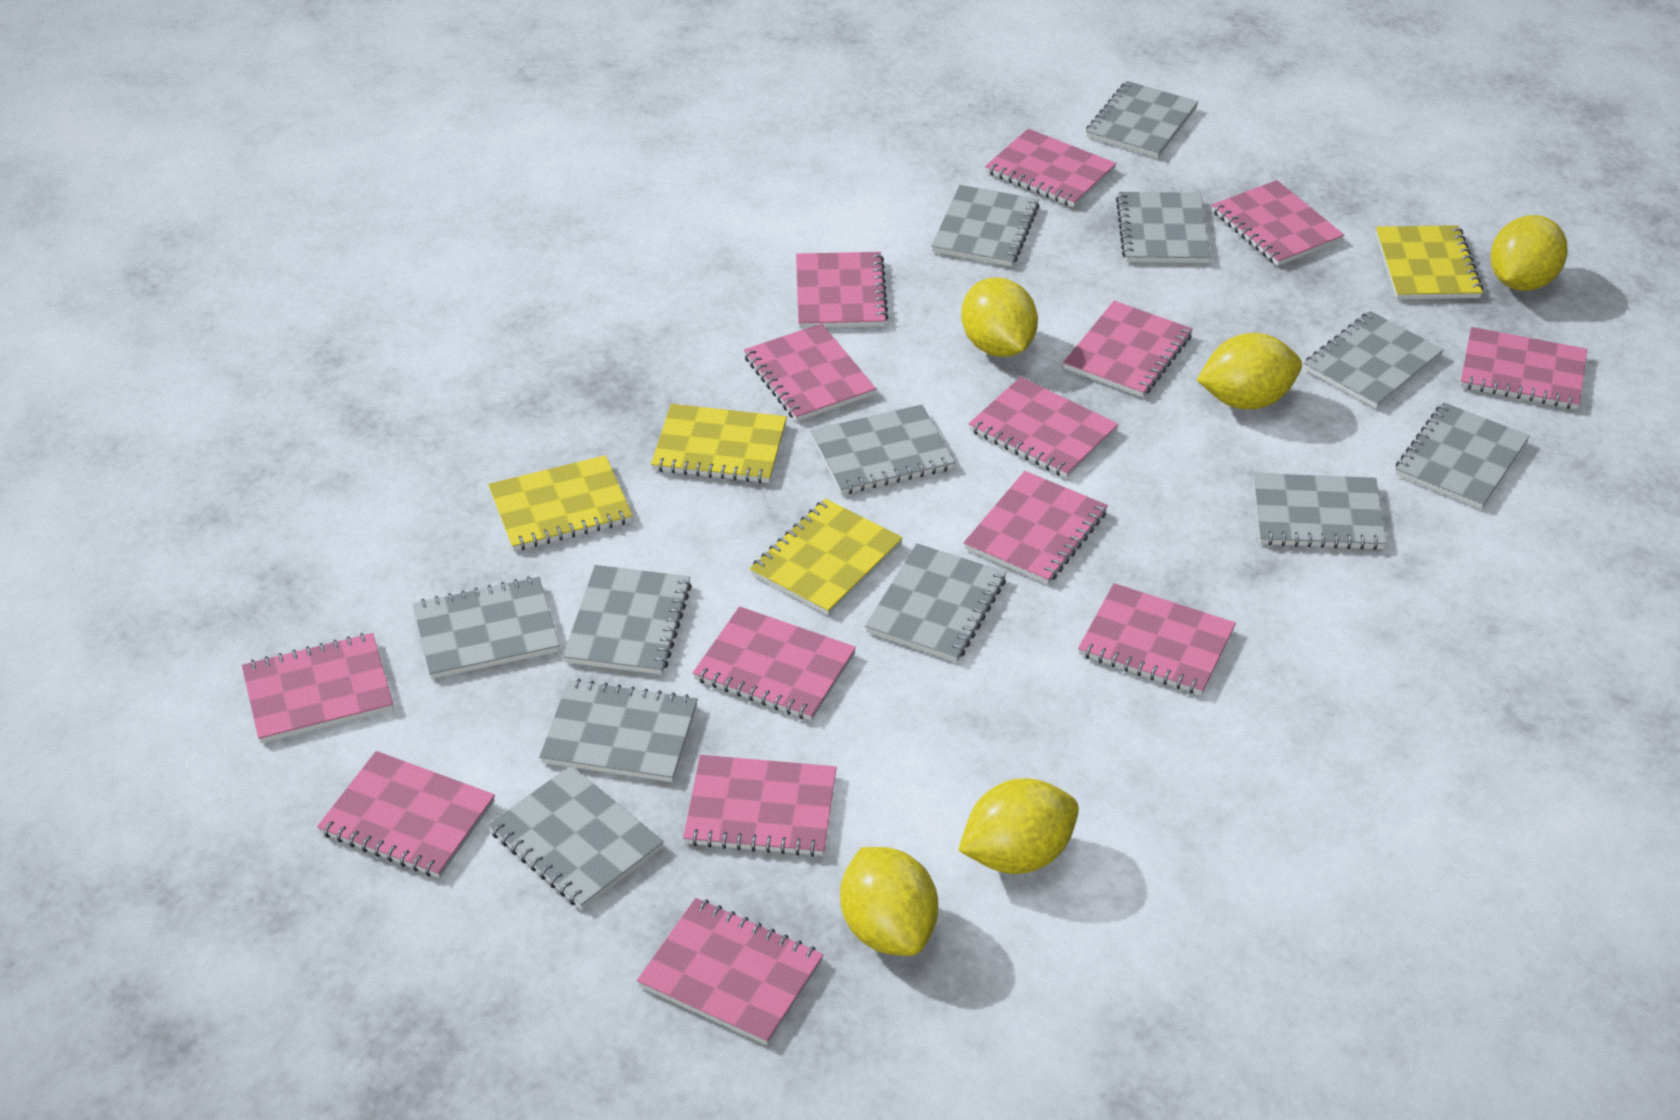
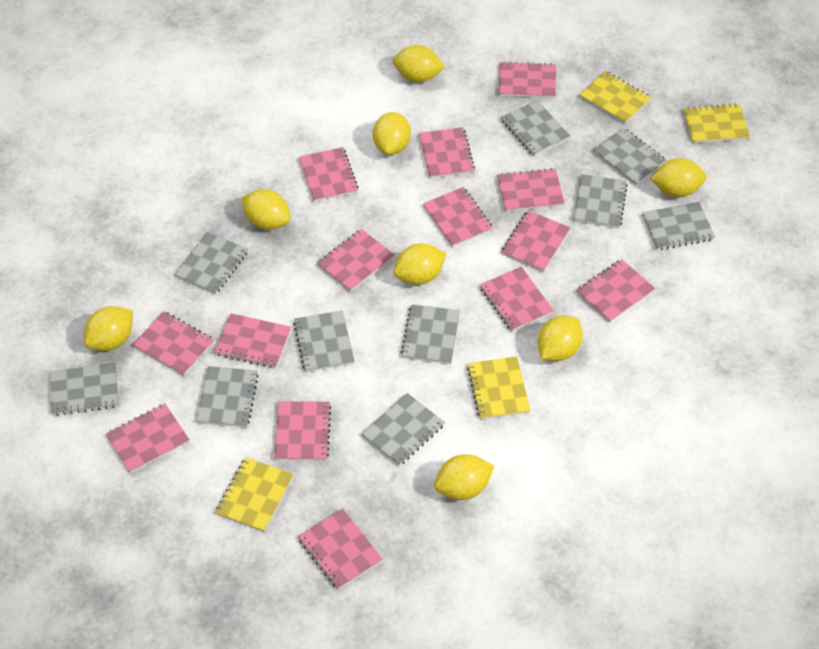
grey notebook: 12 -> 10
yellow lemon: 5 -> 8

